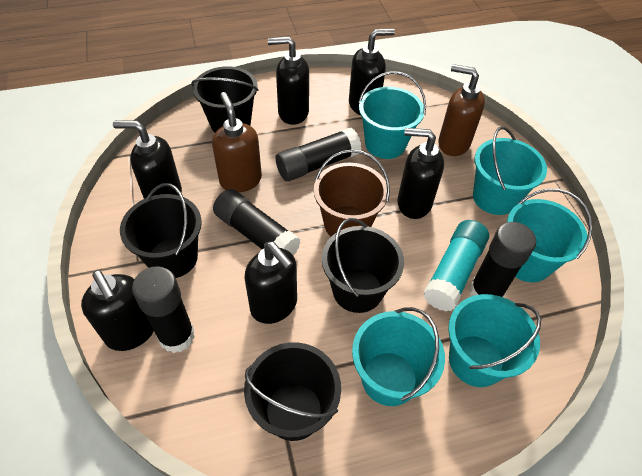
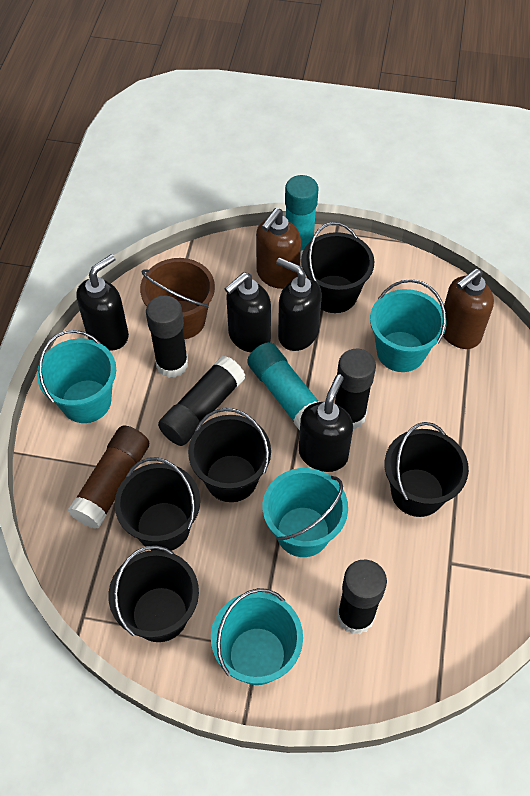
black bucket: 4 -> 5
black soap dispenser: 6 -> 4
brown glue stick: 0 -> 1
turquoise bucket: 5 -> 4
turquoise glue stick: 1 -> 2

